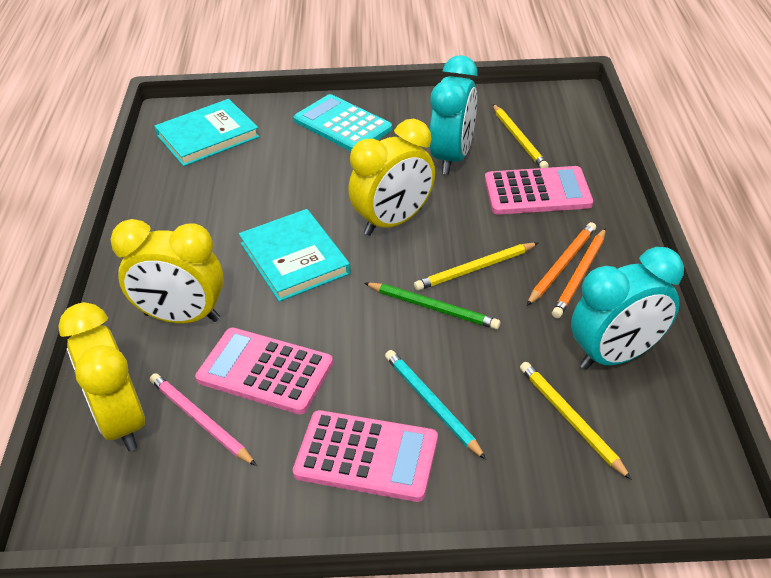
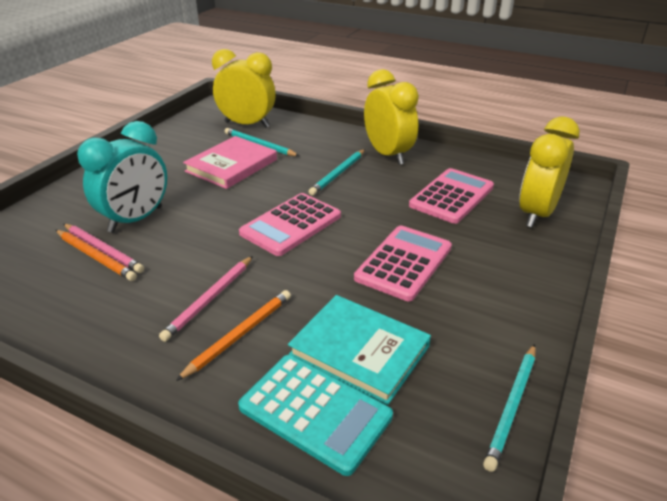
green pencil: 1 -> 0
pink book: 0 -> 1
pink pencil: 1 -> 2
turquoise book: 2 -> 1
turquoise clock: 2 -> 1
turquoise pencil: 1 -> 3
yellow pencil: 3 -> 0

